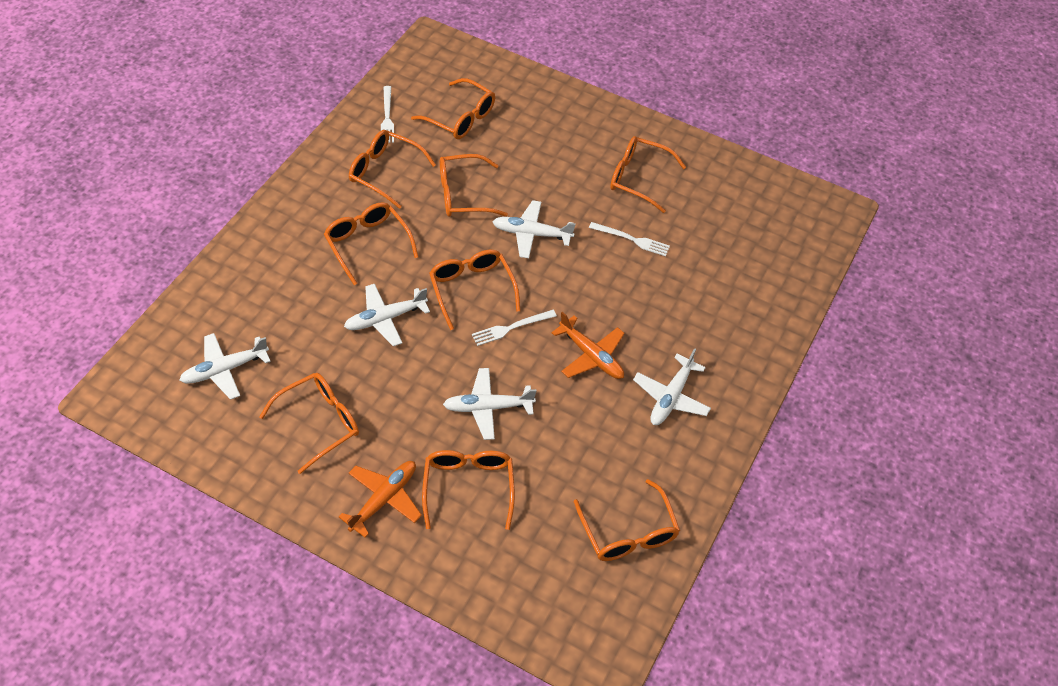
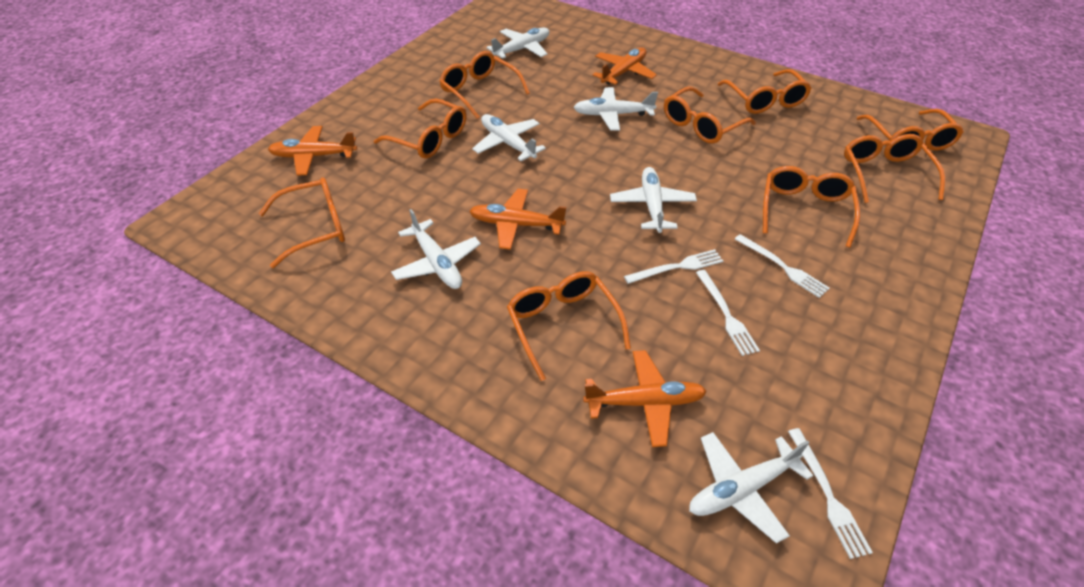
orange plane: 2 -> 4
white fork: 3 -> 4
white plane: 5 -> 6

